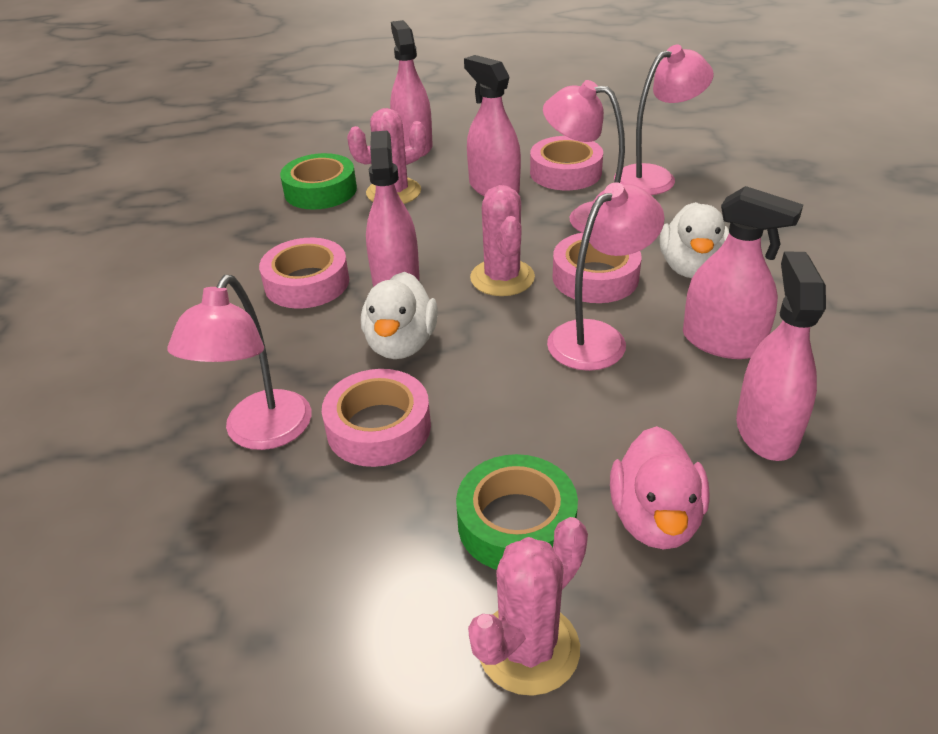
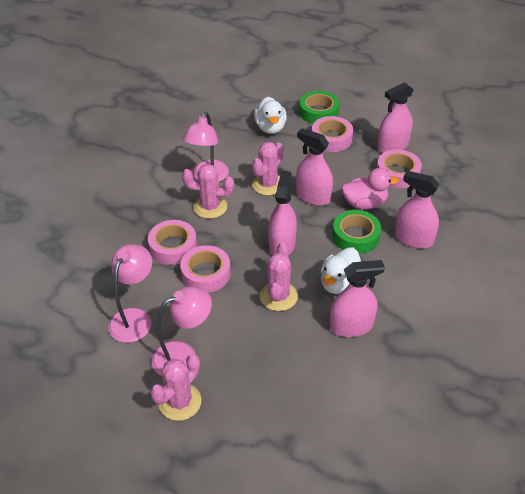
pink cactus: 3 -> 4
pink lamp: 4 -> 3

